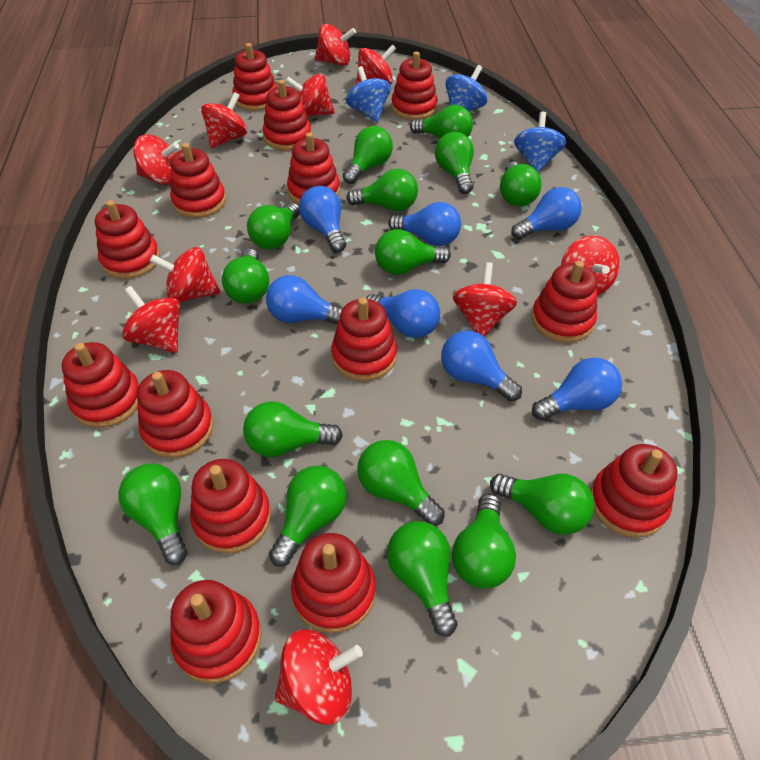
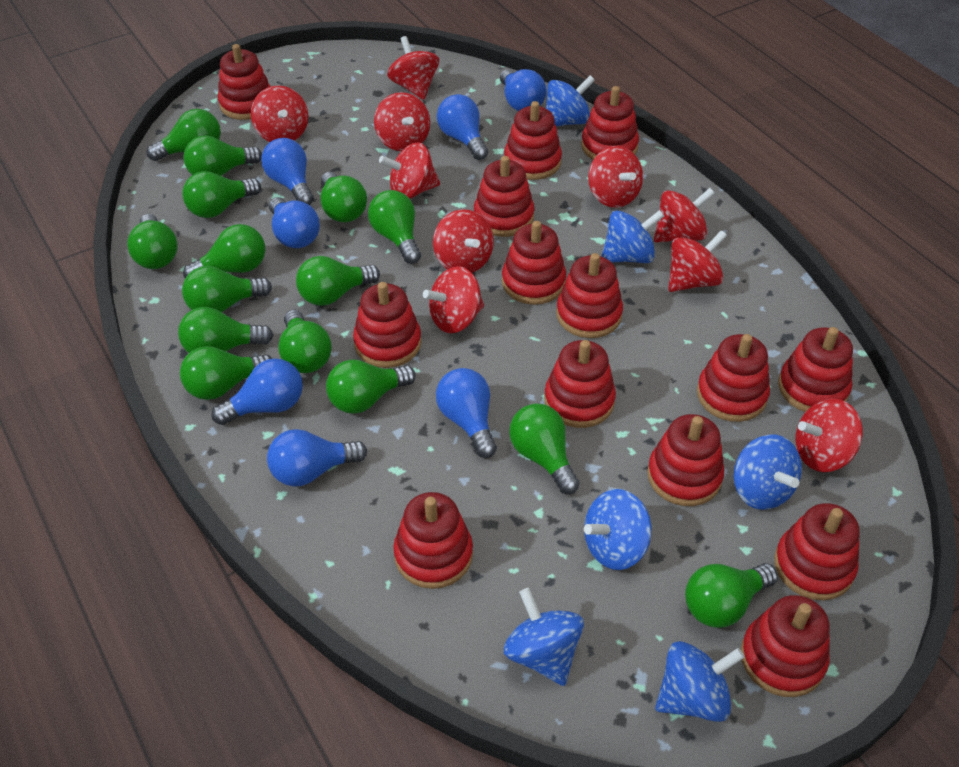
blue spinning top: 3 -> 6

